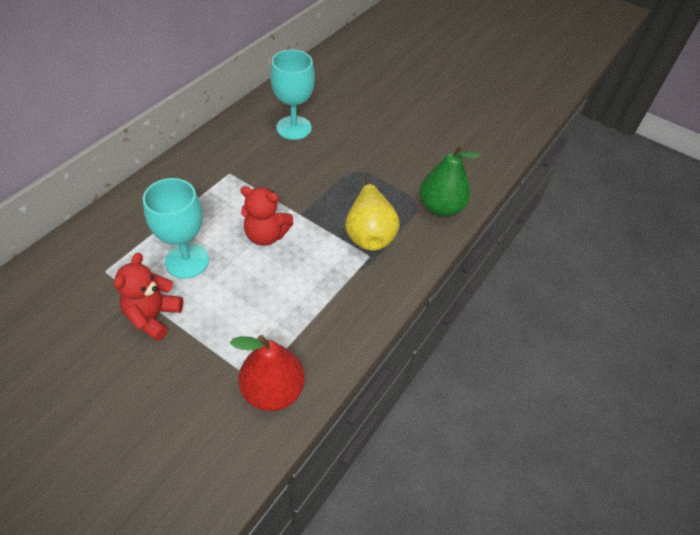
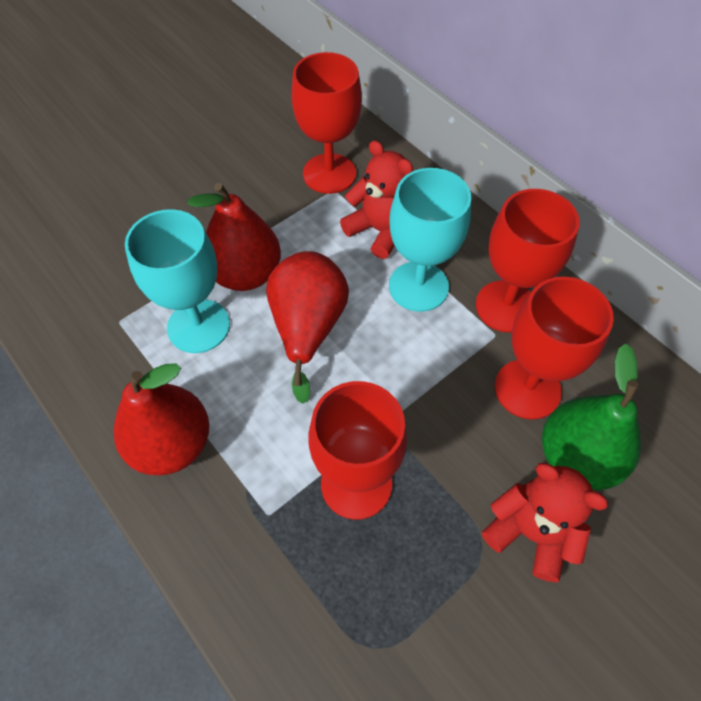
red goblet: 0 -> 4
red pear: 1 -> 3
yellow pear: 1 -> 0

